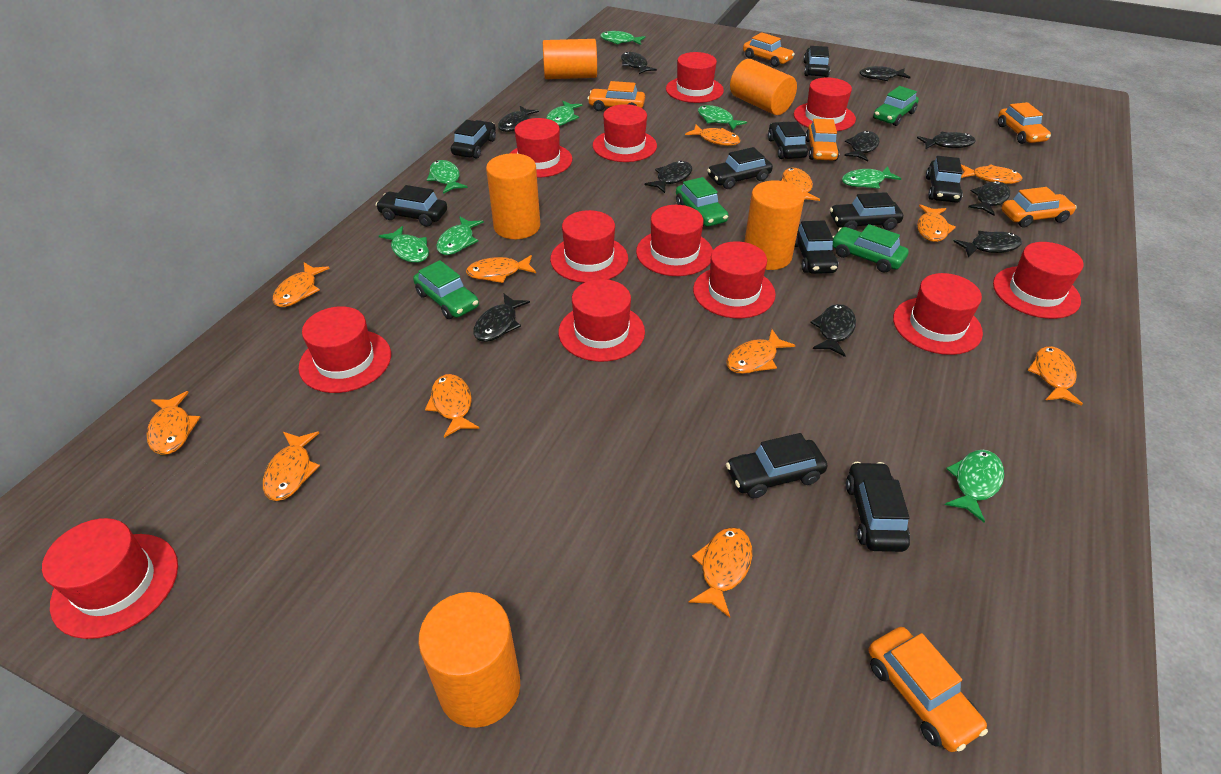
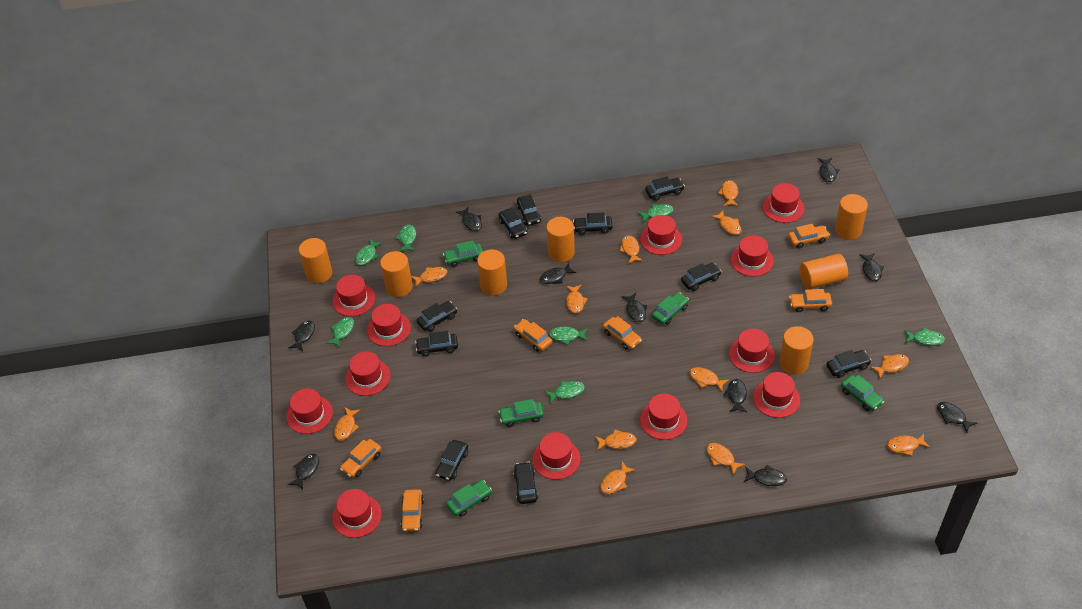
green car: 4 -> 5
green fish: 8 -> 7
orange cylinder: 5 -> 7

